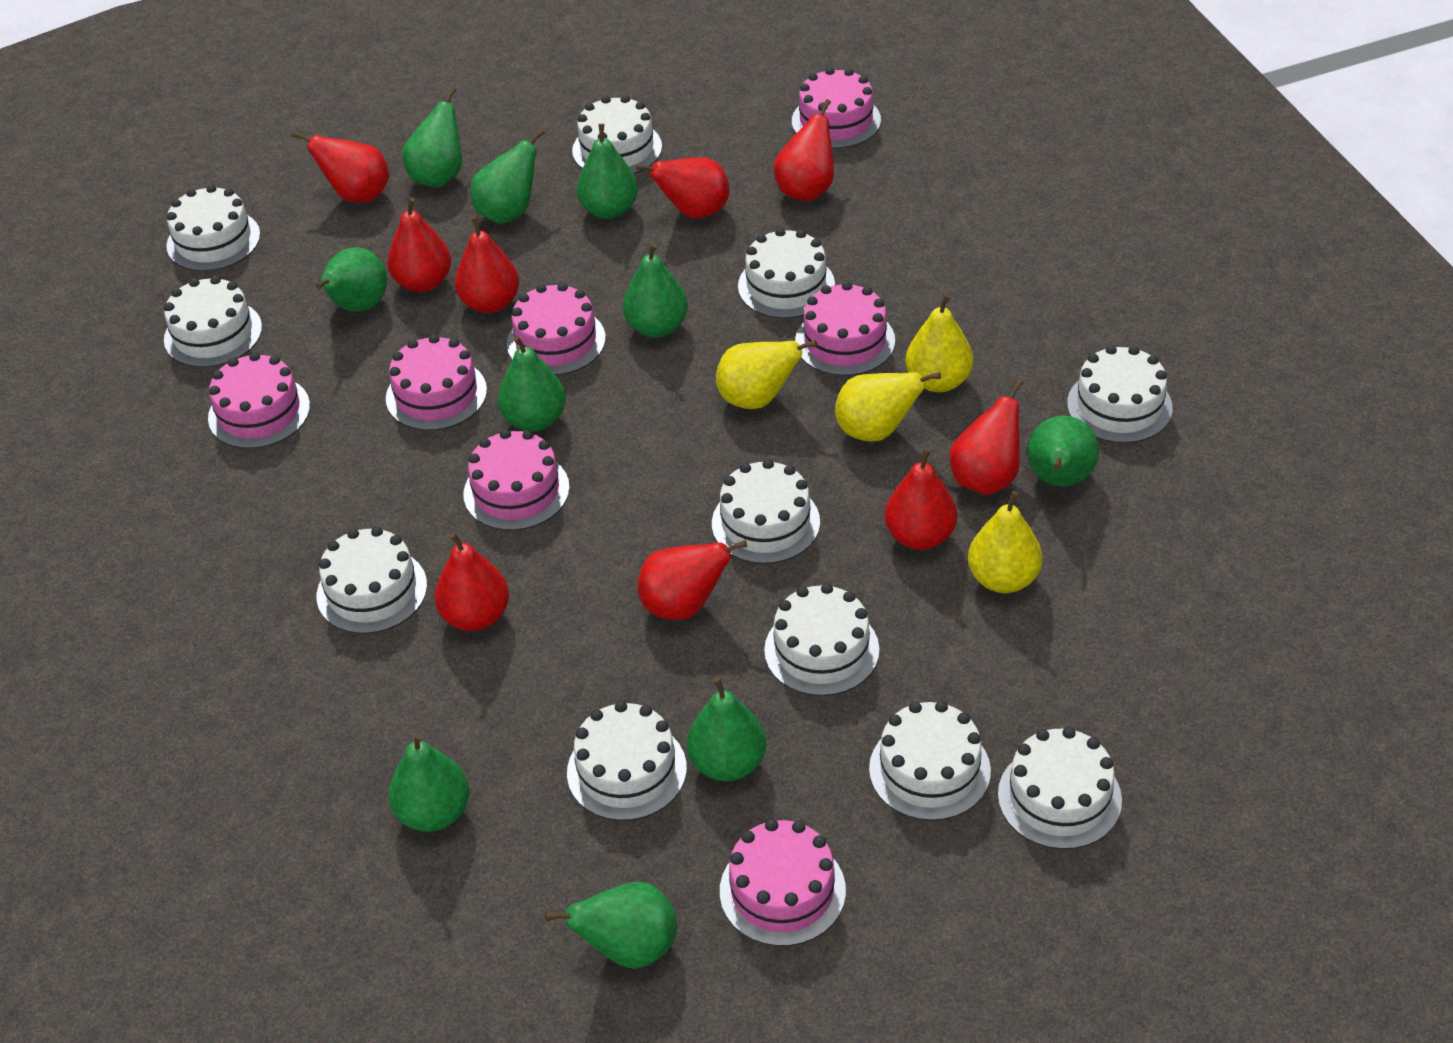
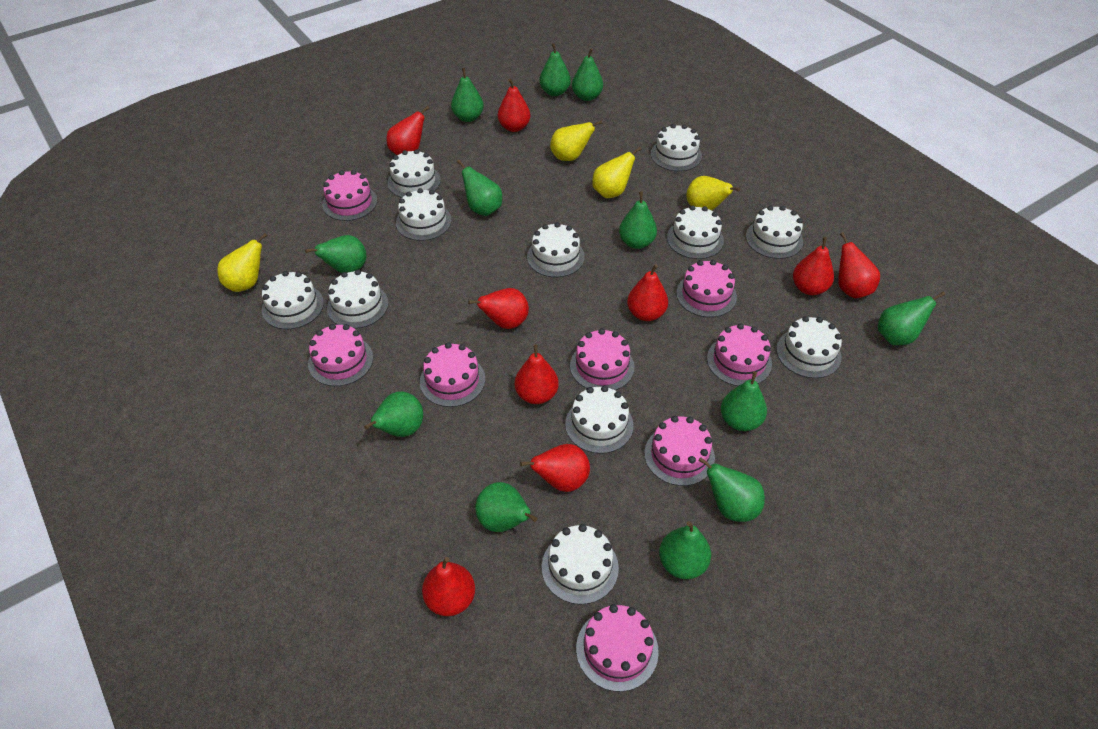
green pear: 10 -> 12
pink cake: 7 -> 8

